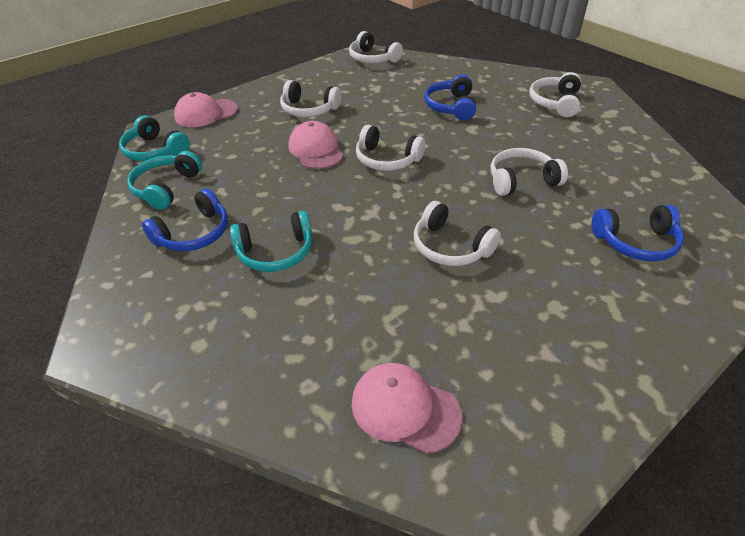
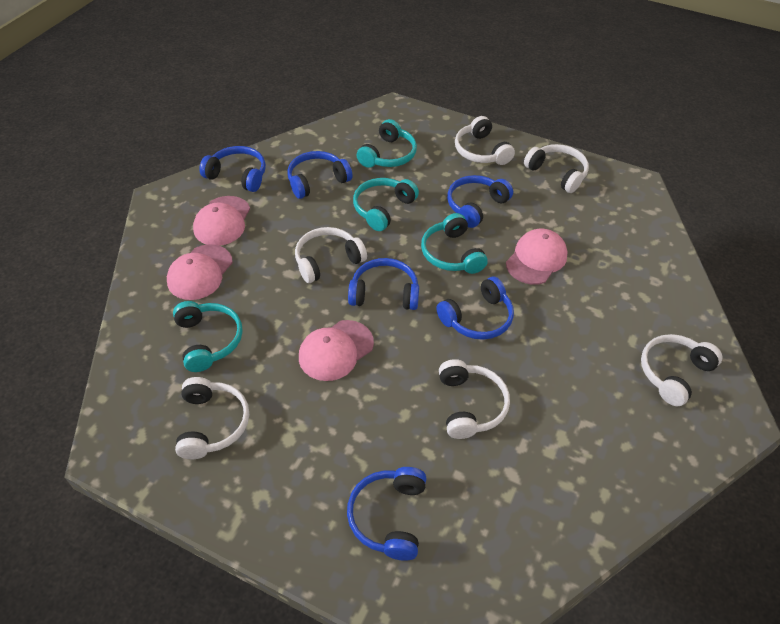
blue headphones: 3 -> 6
pink cap: 3 -> 4
turquoise headphones: 3 -> 4

